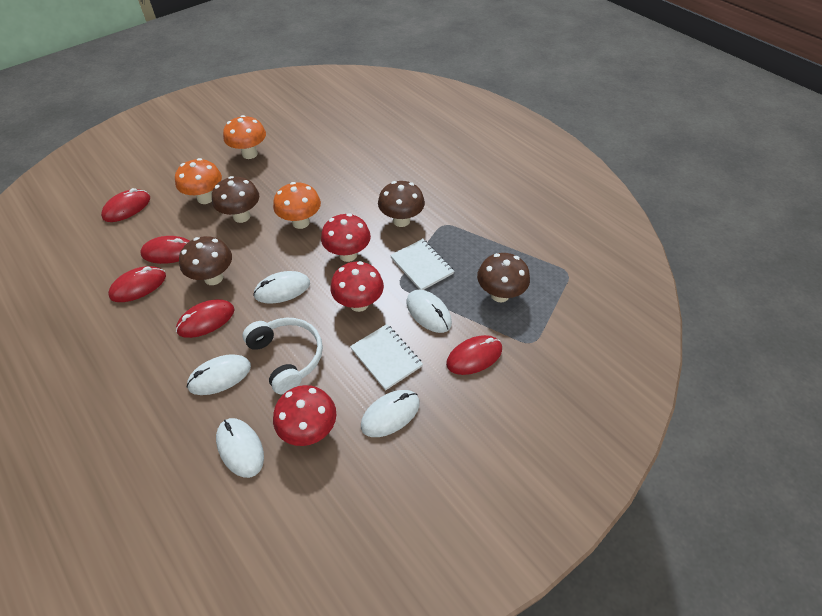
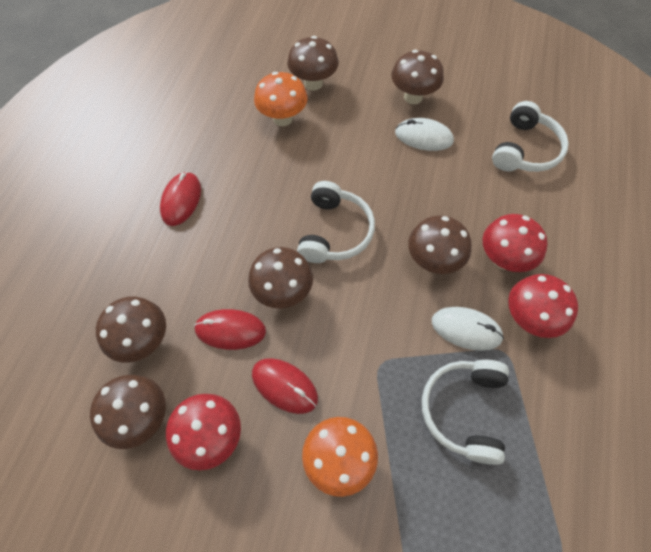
brown mushroom: 4 -> 6
orange mushroom: 3 -> 2
red mouse: 5 -> 3
white headphones: 1 -> 3
white mouse: 5 -> 2
white notebook: 2 -> 0

